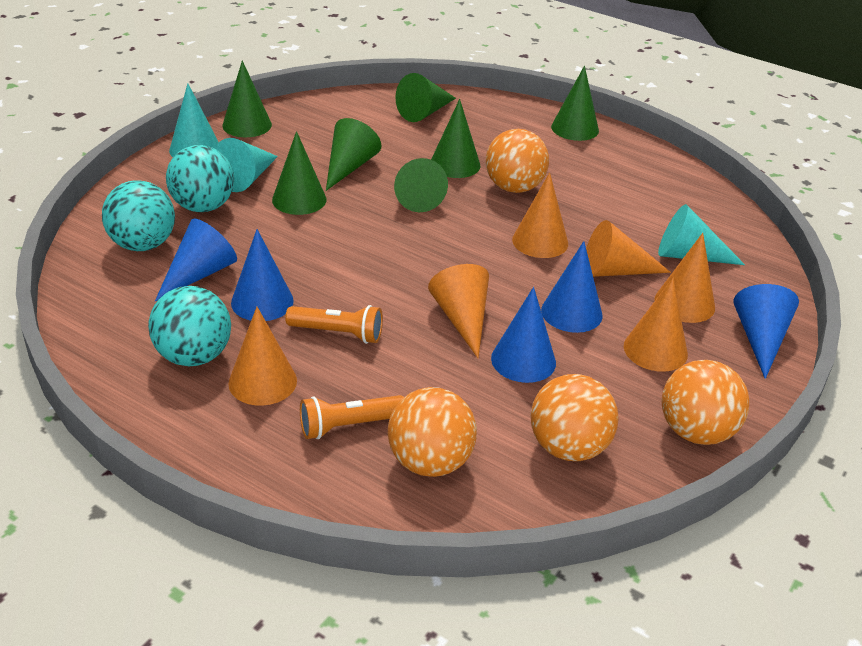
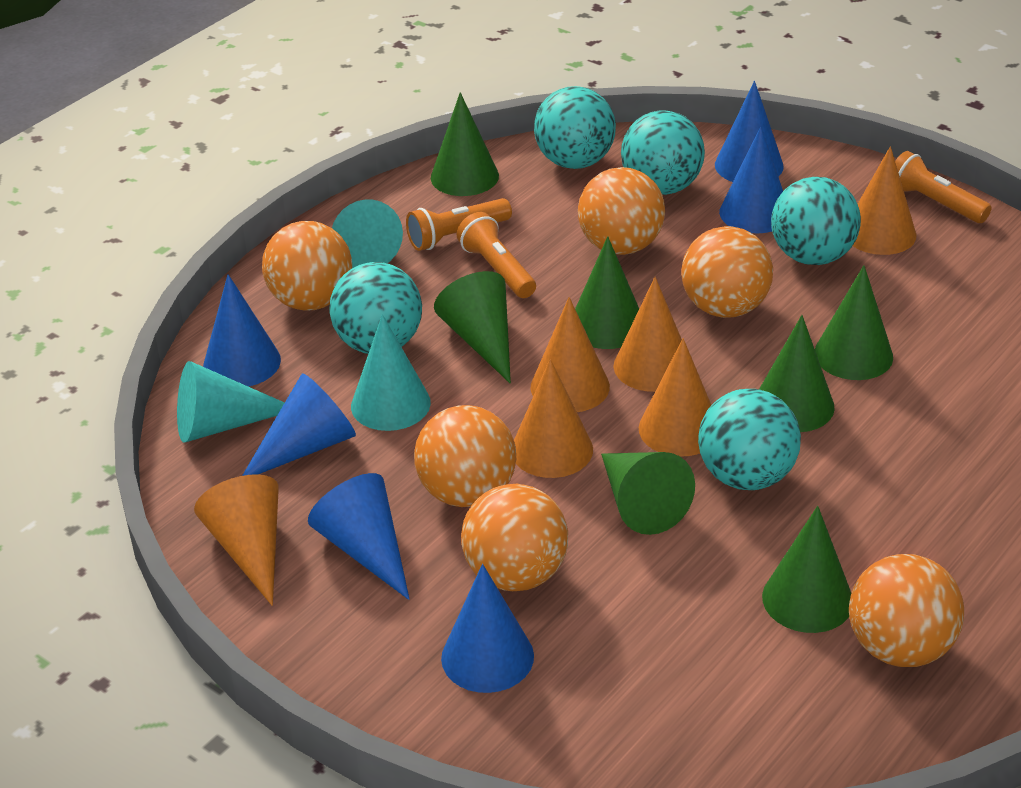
blue cone: 5 -> 6
orange ball: 4 -> 6
orange flashlight: 2 -> 3
turquoise ball: 3 -> 5

